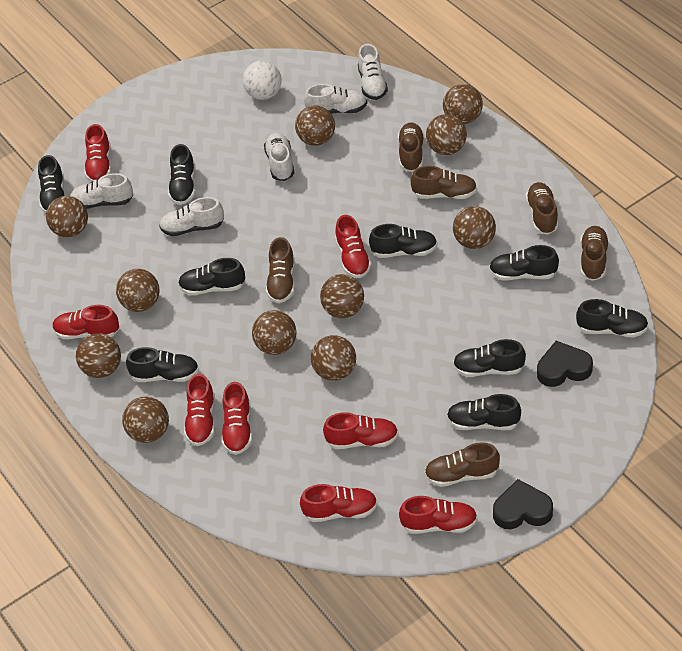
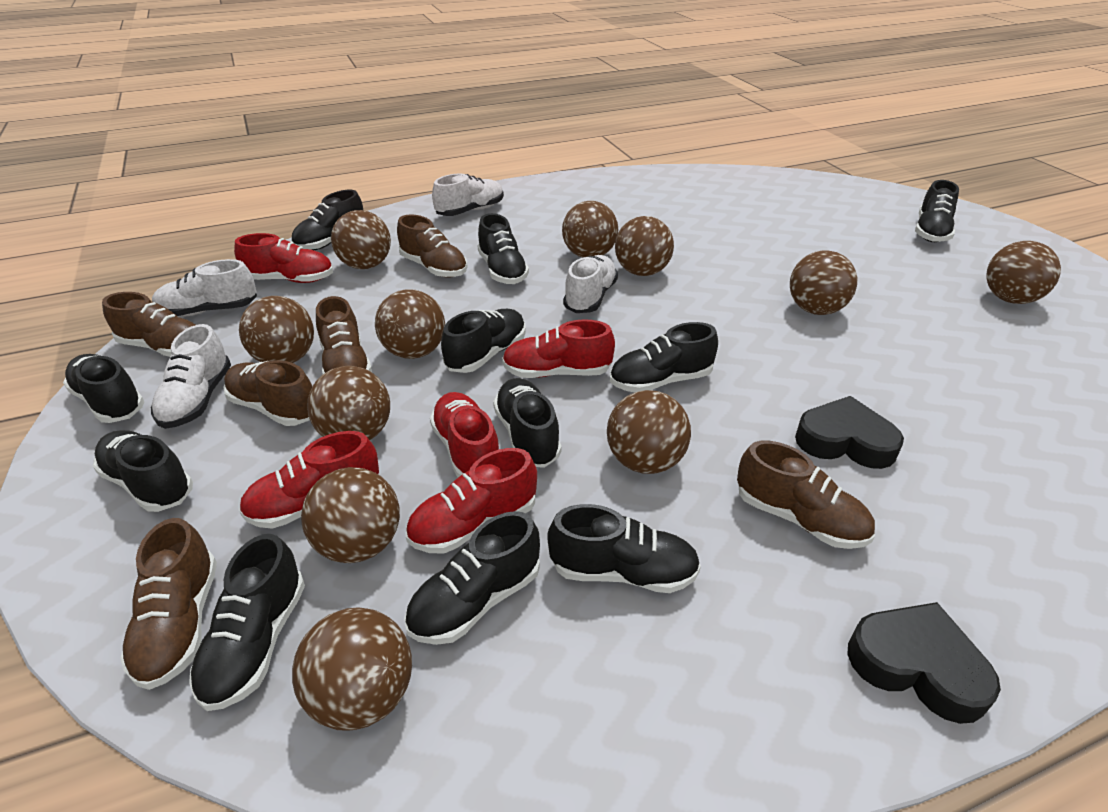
black shoe: 9 -> 11
red shoe: 8 -> 5
white ball: 1 -> 0
white shoe: 5 -> 4

